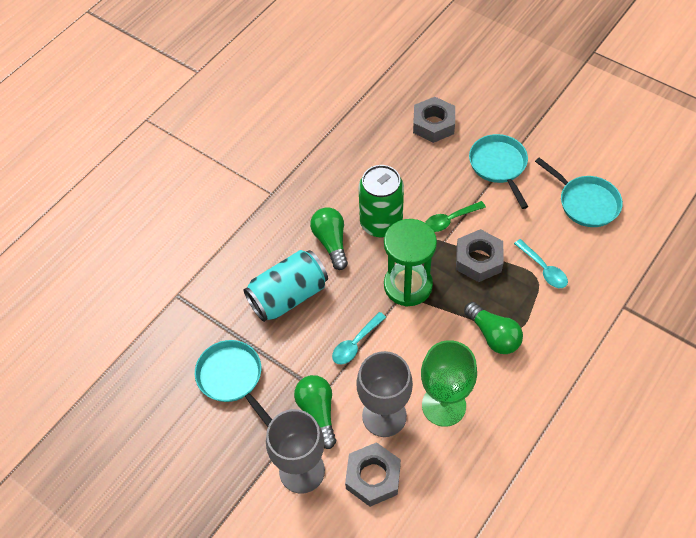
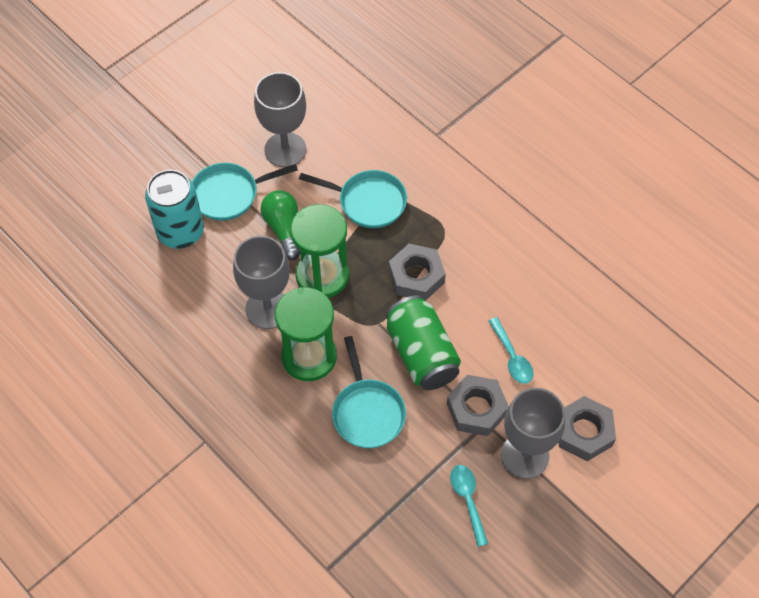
green goblet: 1 -> 0
green hourglass: 1 -> 2
green light bulb: 3 -> 1
green spoon: 1 -> 0
grey goblet: 2 -> 3

